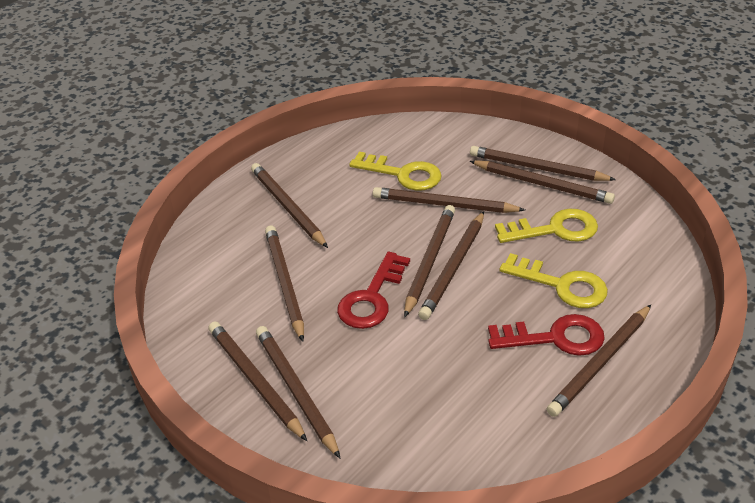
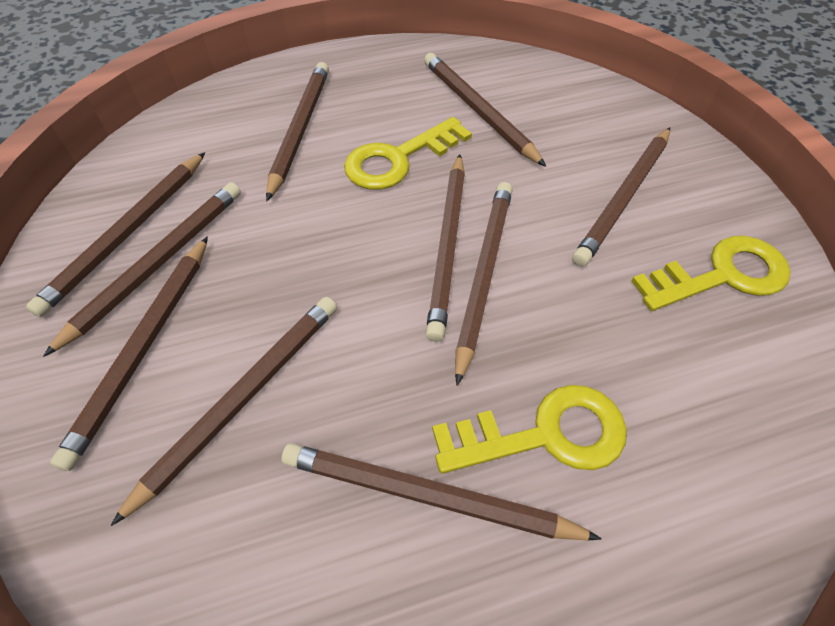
red key: 2 -> 0

